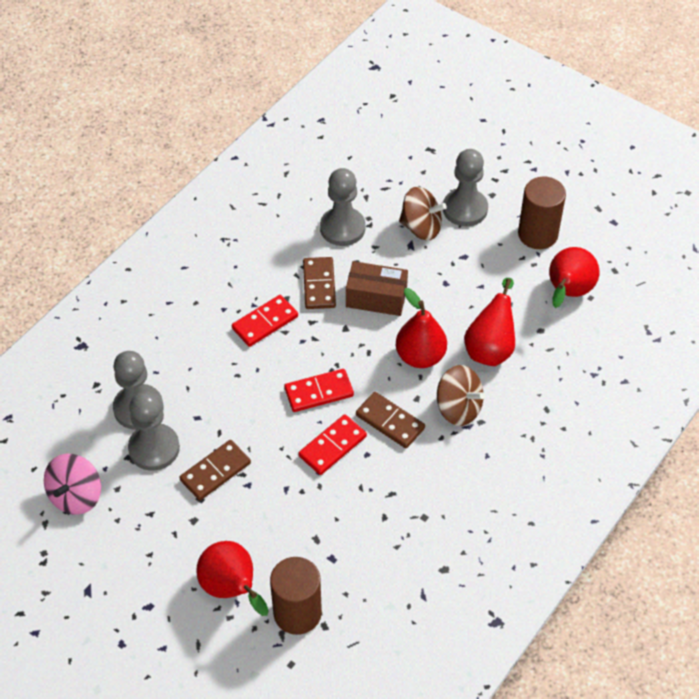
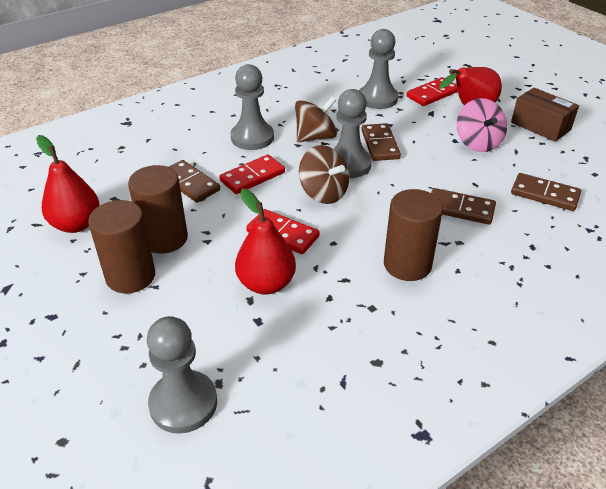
brown cylinder: 2 -> 3
brown domino: 3 -> 4
red pear: 4 -> 3

